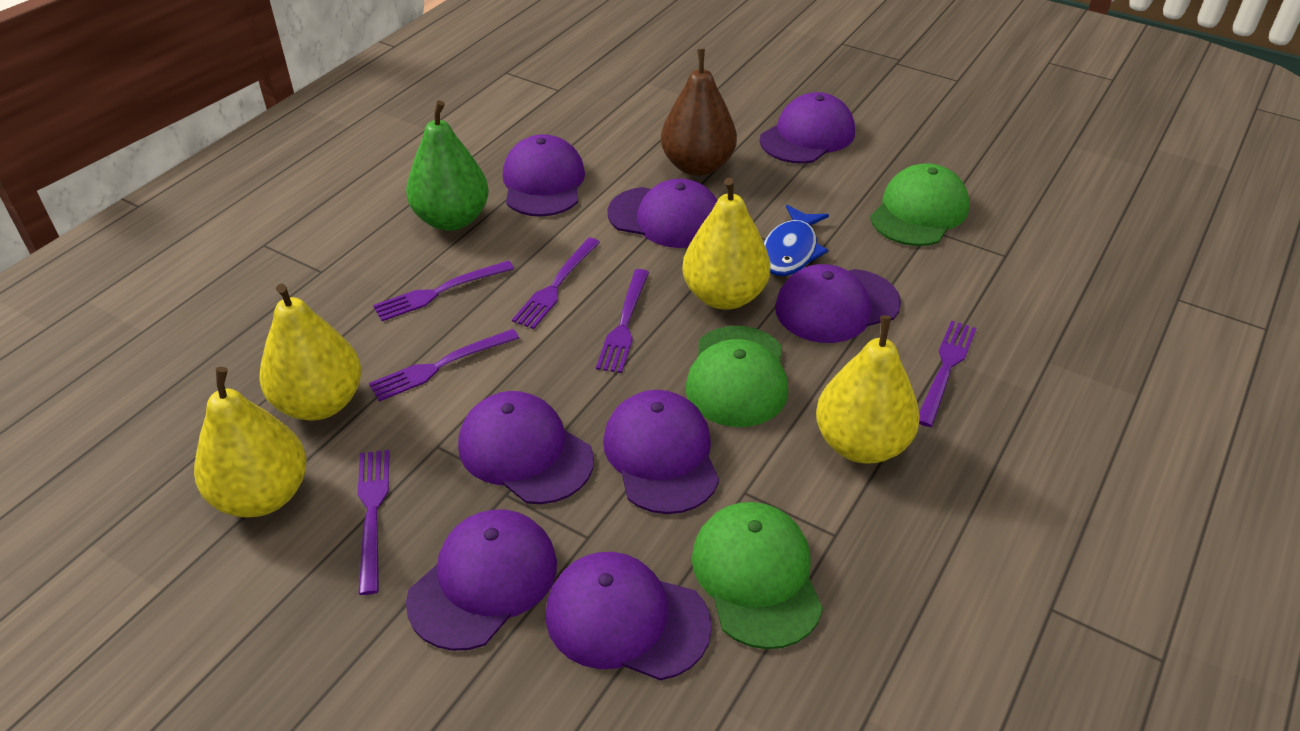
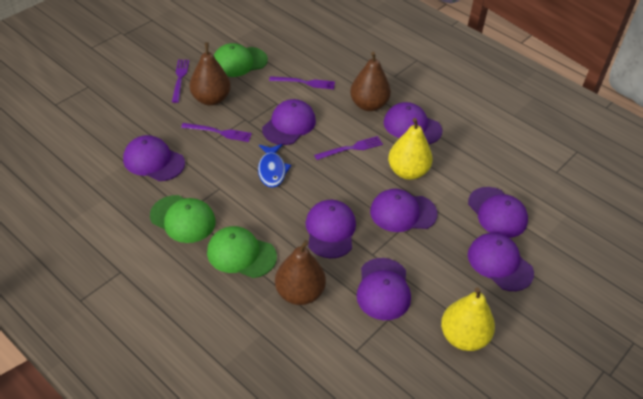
brown pear: 1 -> 3
green pear: 1 -> 0
purple fork: 6 -> 4
yellow pear: 4 -> 2

